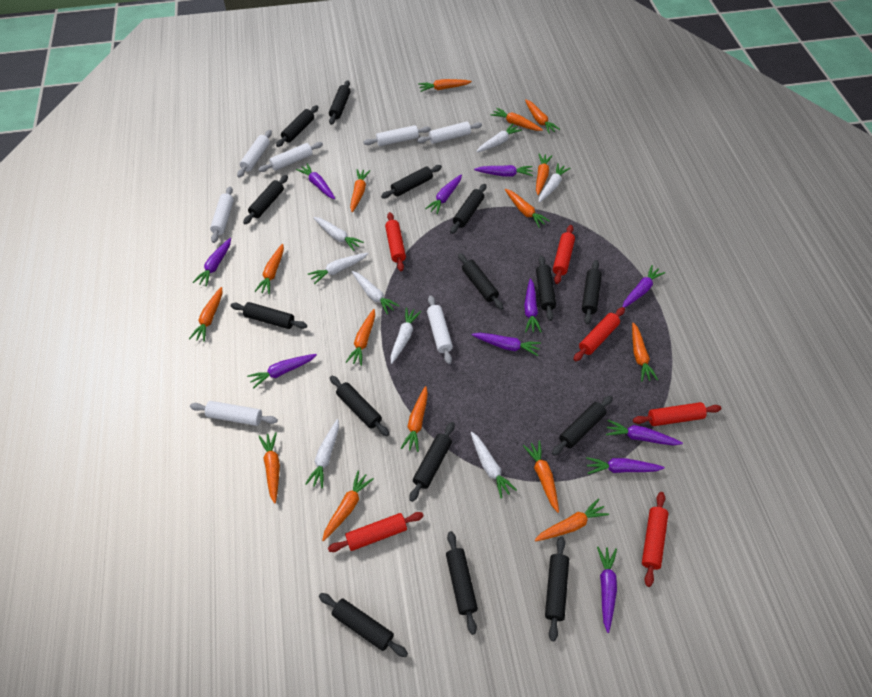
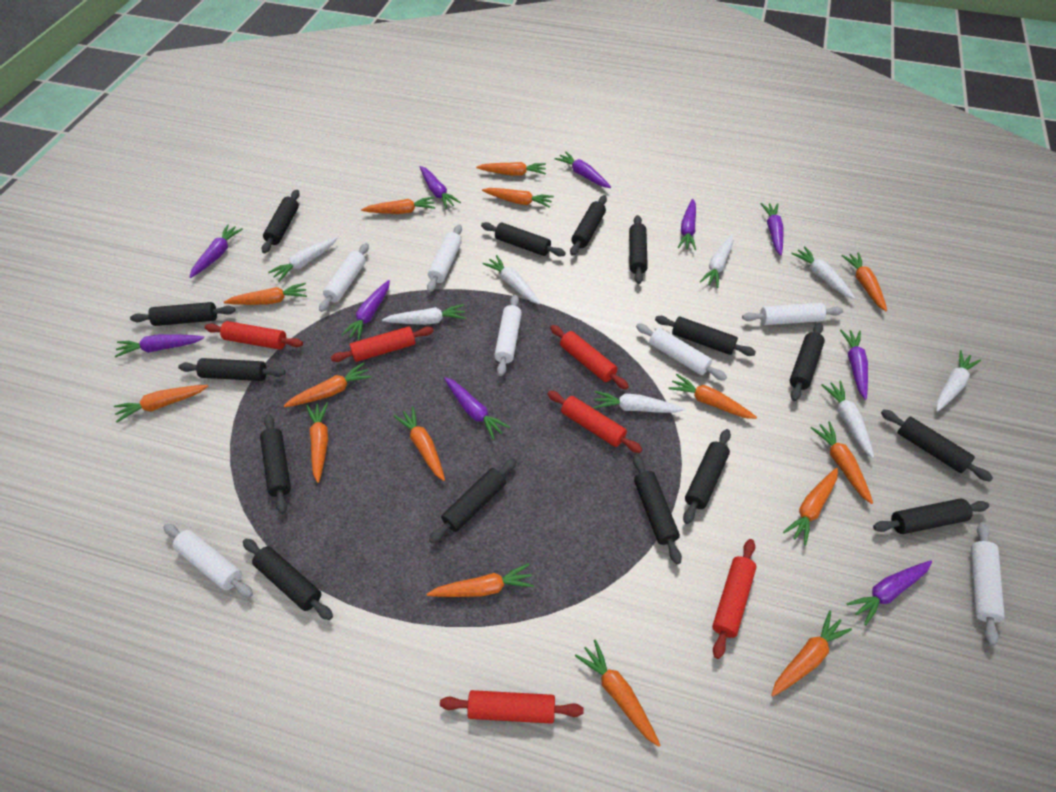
purple carrot: 11 -> 10

